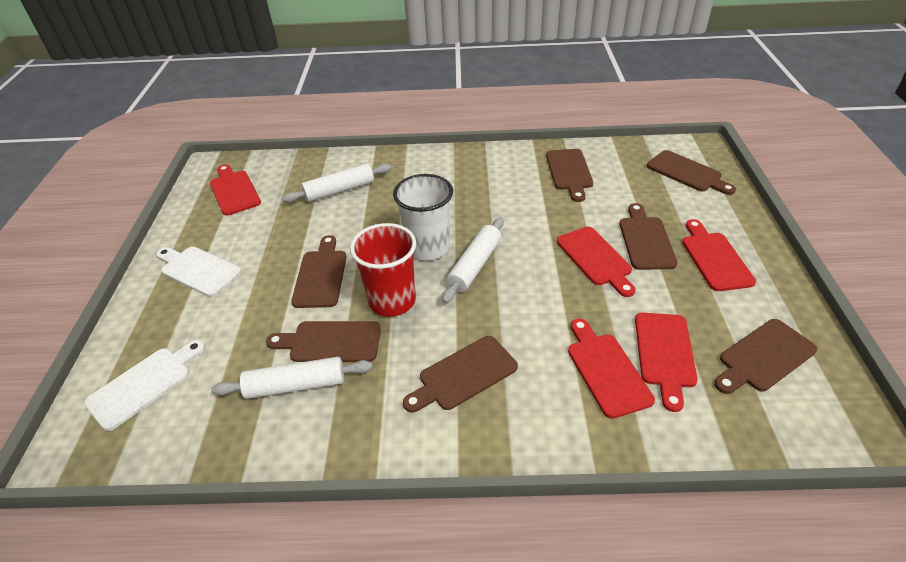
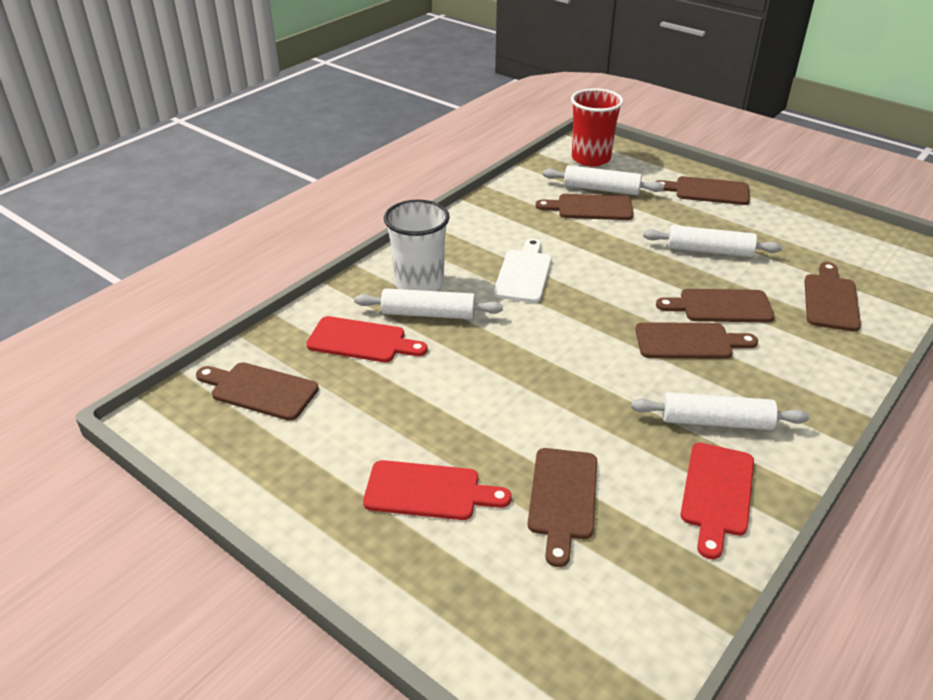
red cutting board: 5 -> 3
white cutting board: 2 -> 1
white rolling pin: 3 -> 4

